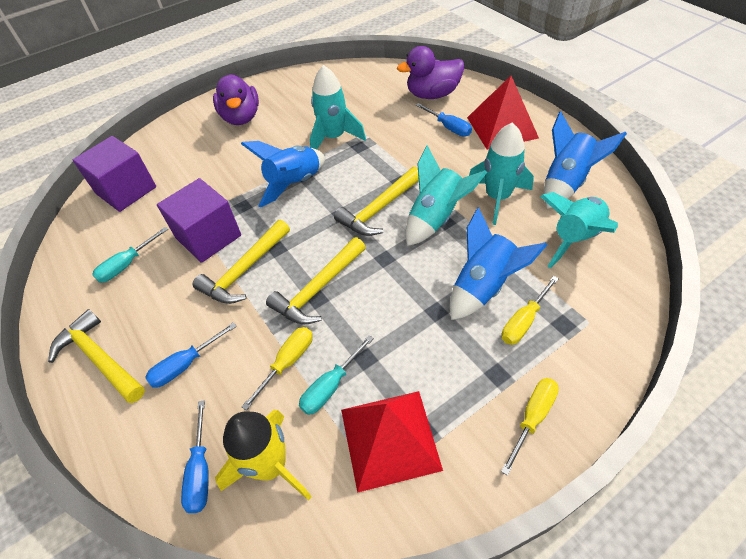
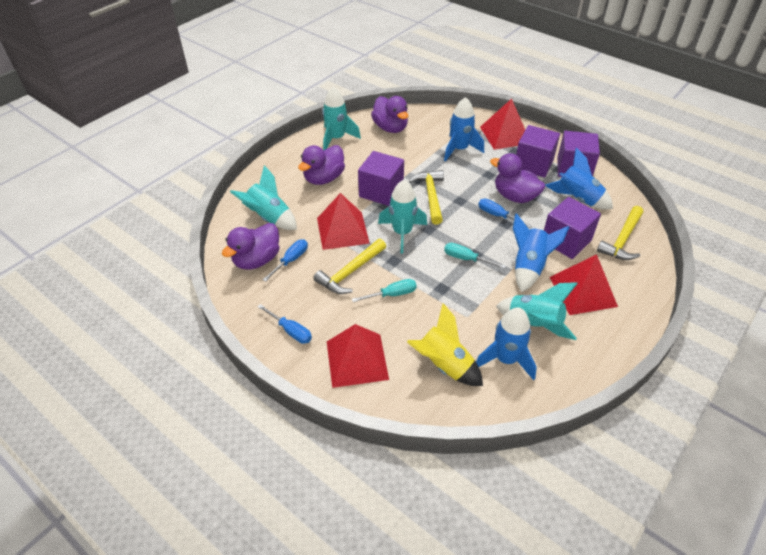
blue rocket: 3 -> 4
purple cube: 2 -> 4
purple duck: 2 -> 4
red pyramid: 2 -> 4
yellow hammer: 4 -> 3
yellow screwdriver: 3 -> 0

